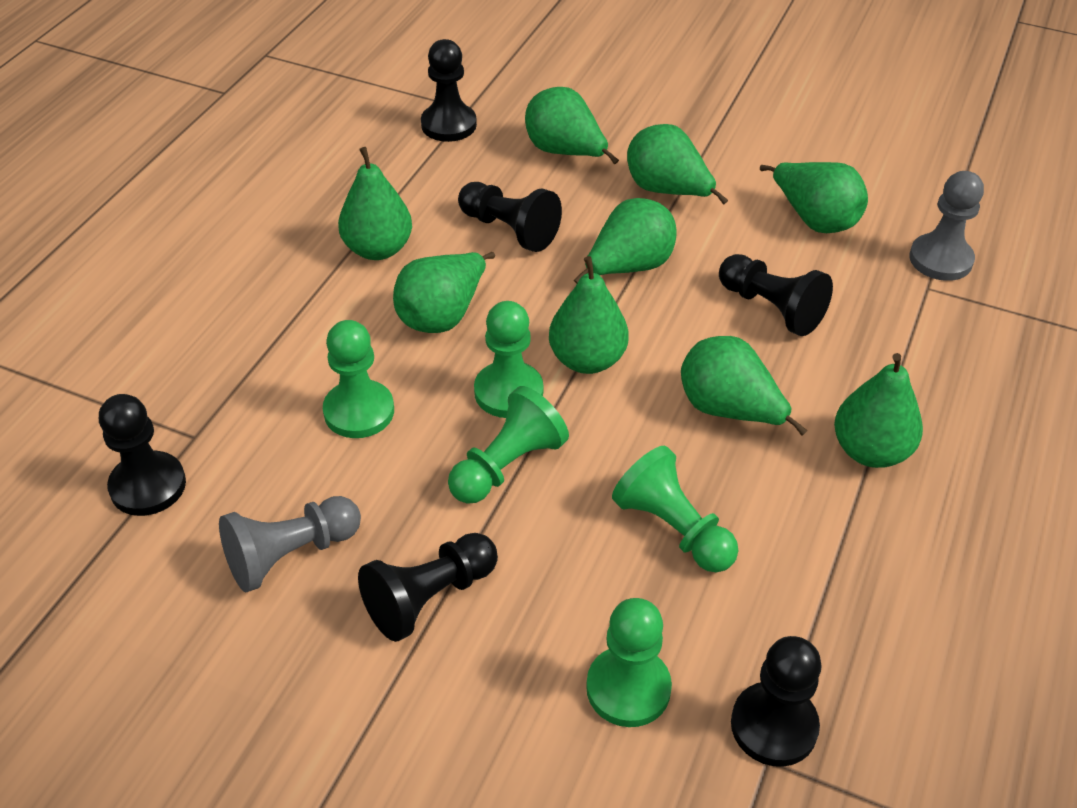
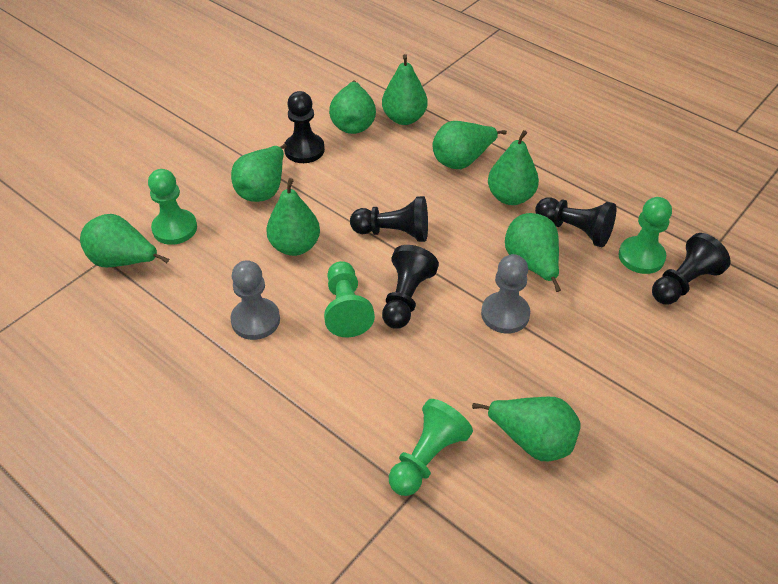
black pawn: 6 -> 5
green pawn: 5 -> 4

